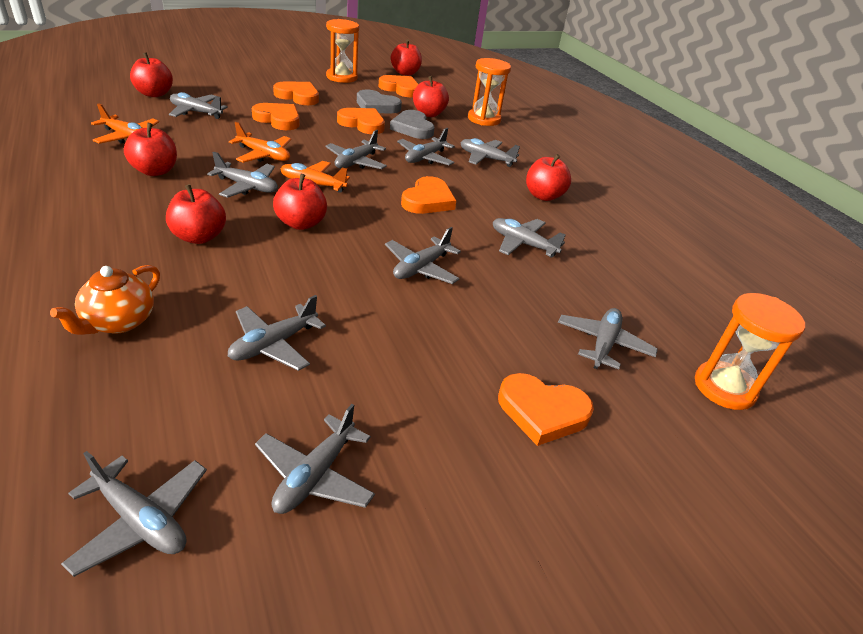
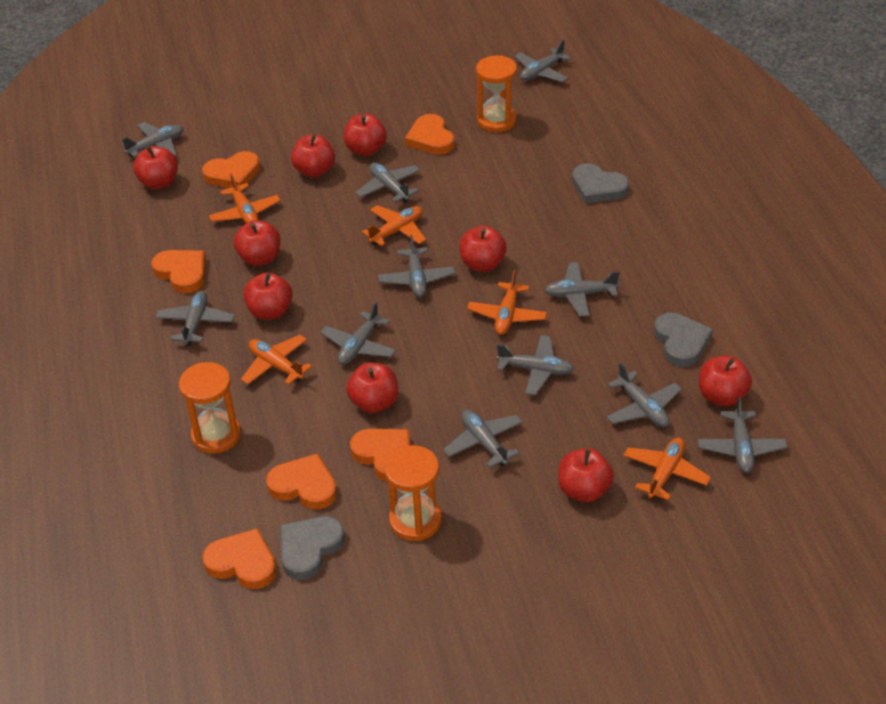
grey heart: 2 -> 3
orange plane: 3 -> 5
orange teapot: 1 -> 0
red apple: 7 -> 9

